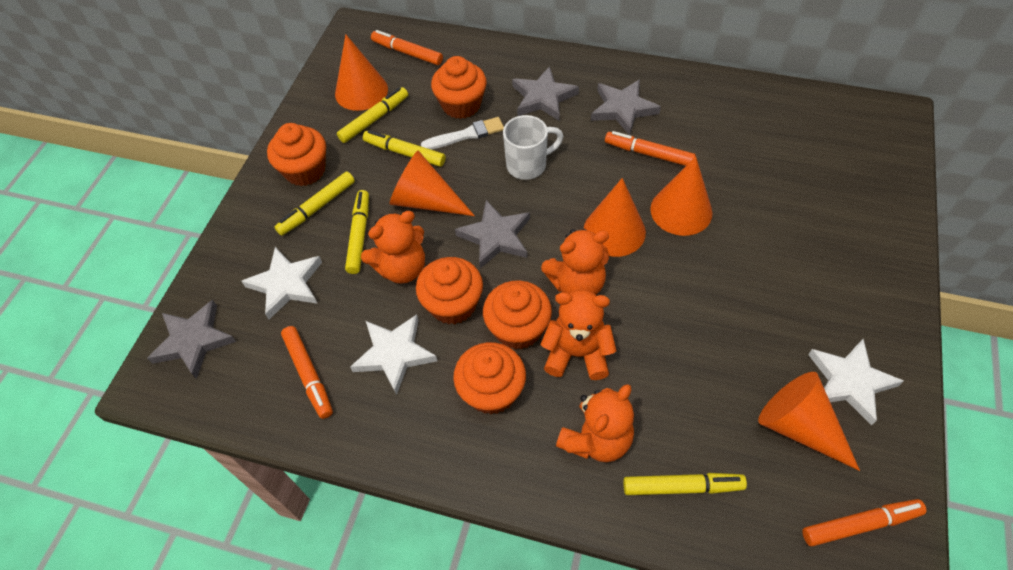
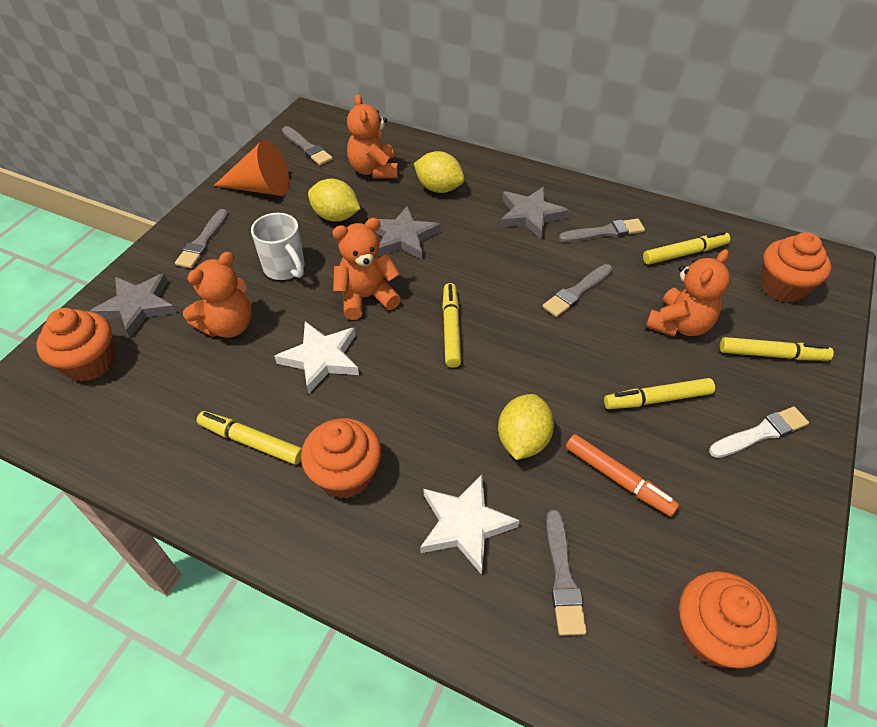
grey brush: 0 -> 5
grey star: 4 -> 3
orange cone: 5 -> 1
orange cupcake: 5 -> 4
orange marker: 4 -> 1
white star: 3 -> 2
yellow lemon: 0 -> 3

